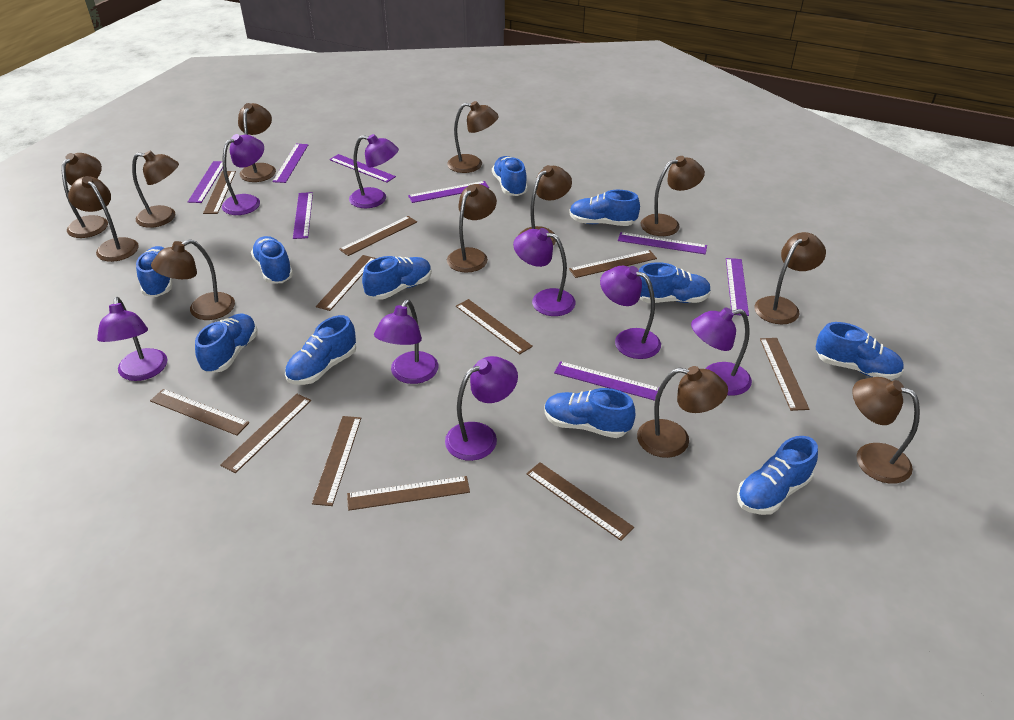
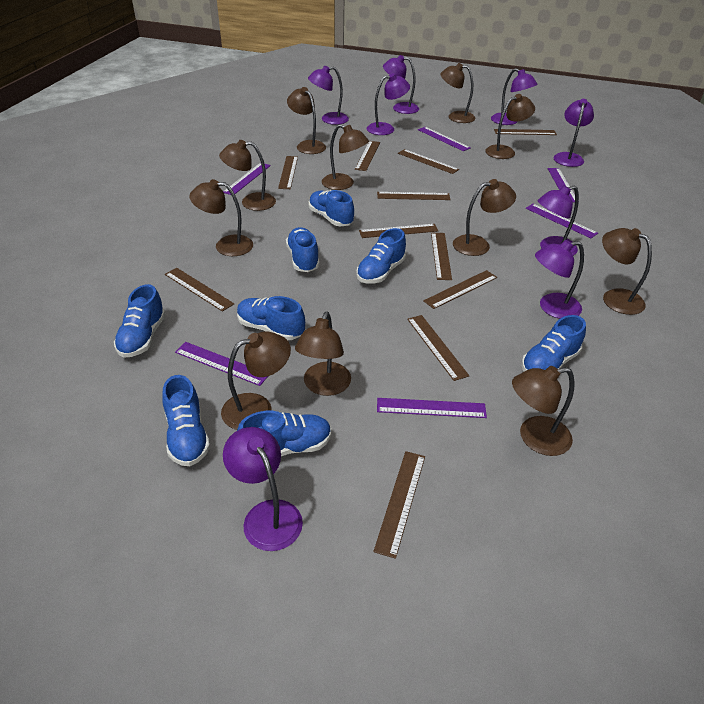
blue shoe: 11 -> 8
brown lamp: 12 -> 11
purple ruler: 8 -> 6

